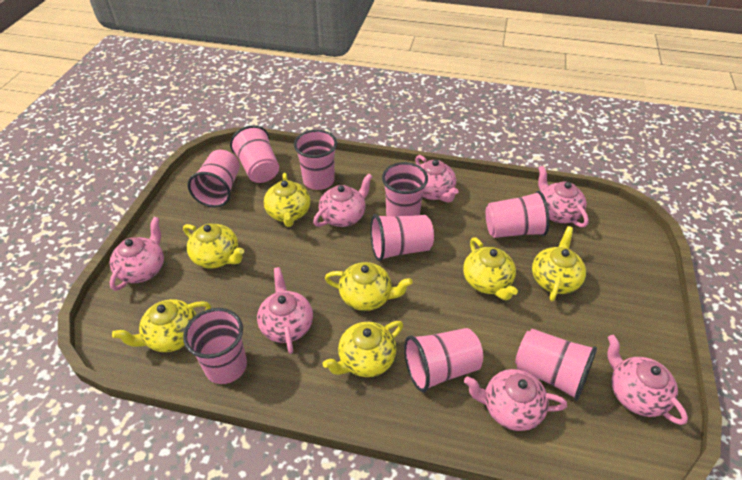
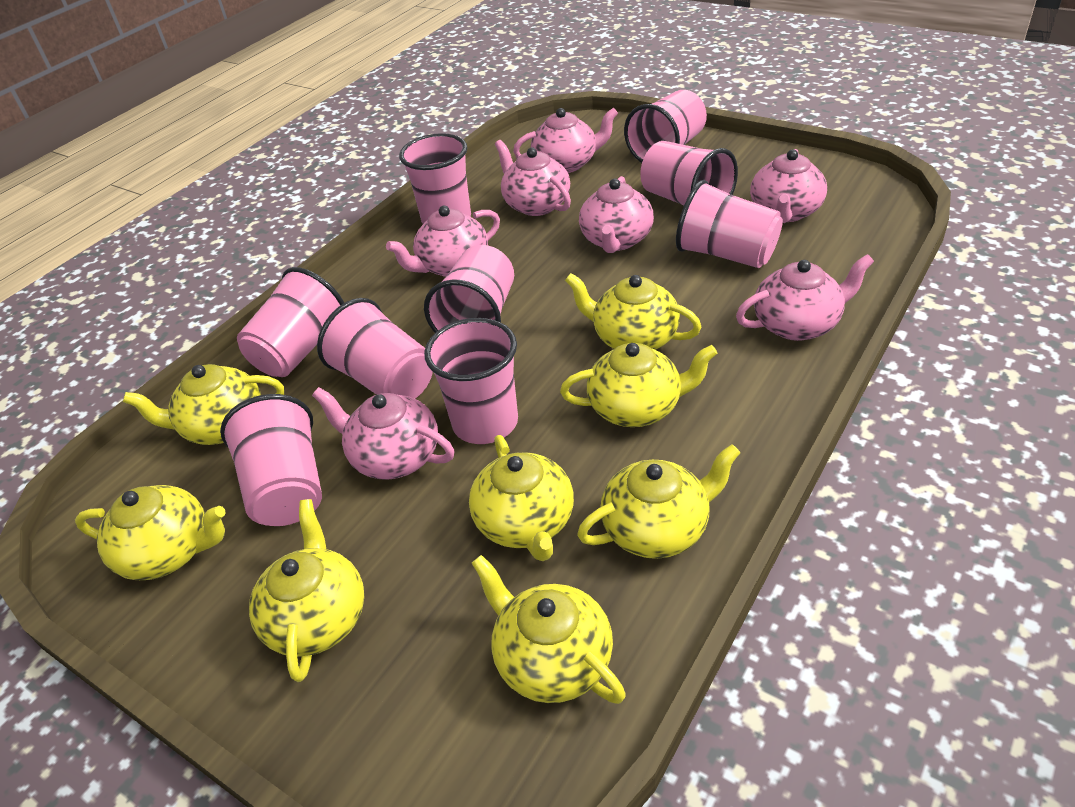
yellow teapot: 7 -> 8

